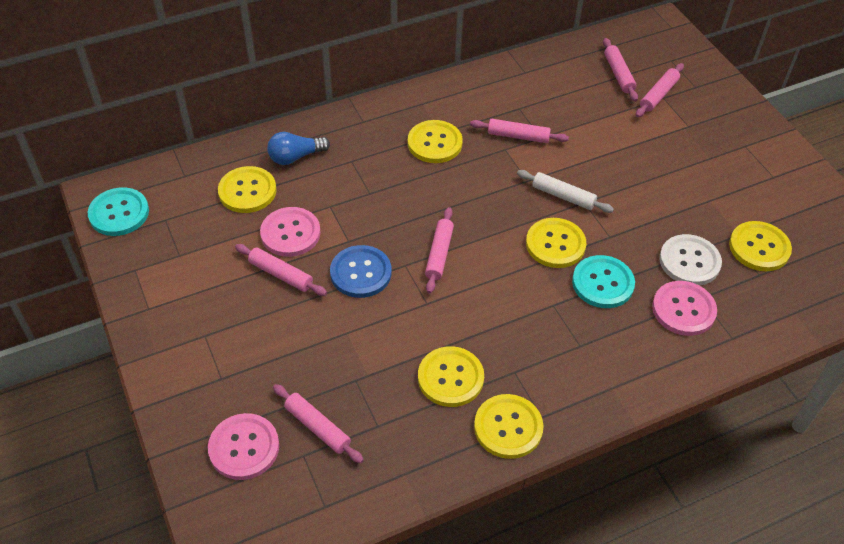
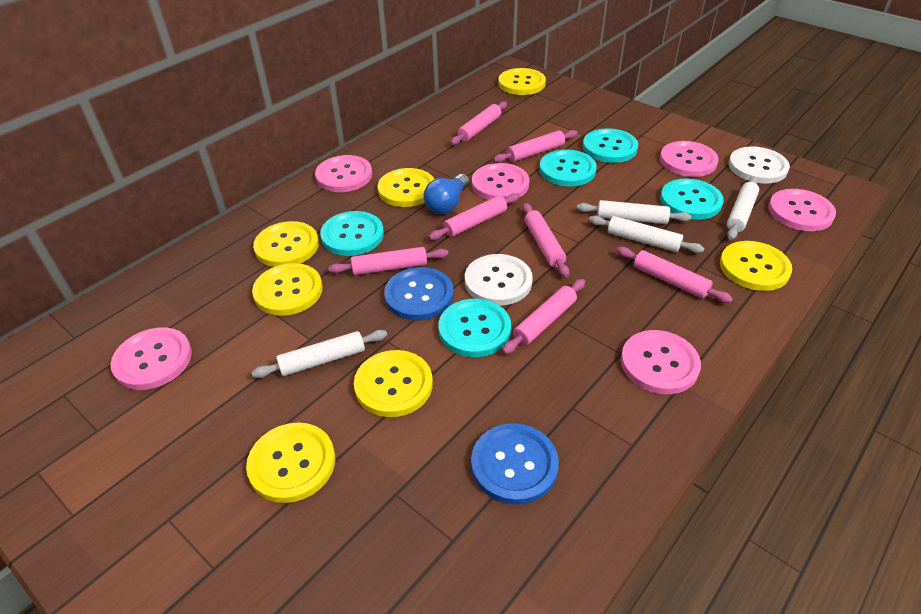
blue button: 1 -> 2
pink button: 3 -> 6
pink rolling pin: 6 -> 7
turquoise button: 2 -> 5
white button: 1 -> 2
white rolling pin: 1 -> 4
yellow button: 6 -> 7

